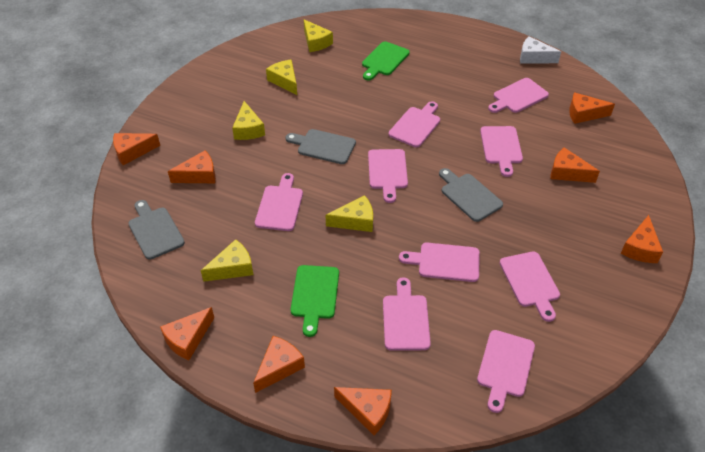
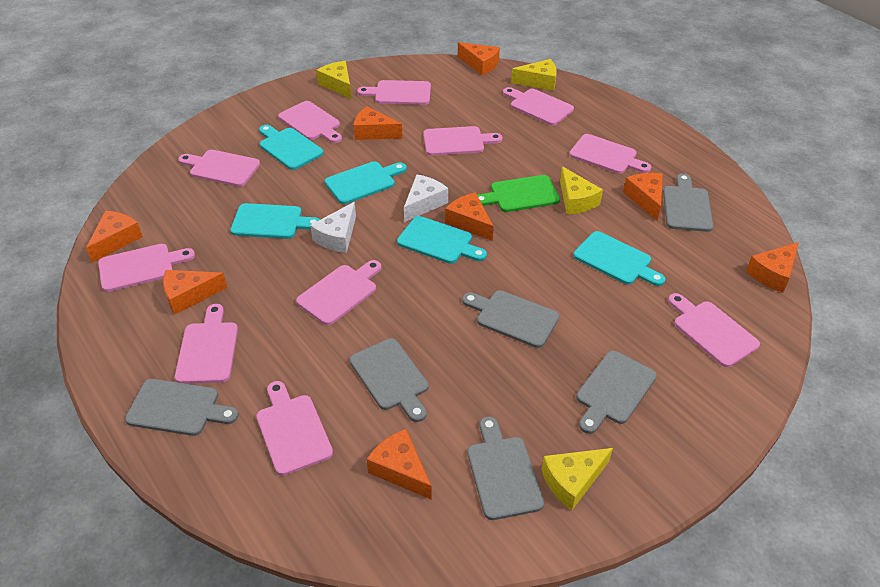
green cutting board: 2 -> 1
grey cutting board: 3 -> 6
pink cutting board: 9 -> 11
turquoise cutting board: 0 -> 5
white cheese: 1 -> 2
yellow cheese: 5 -> 4

